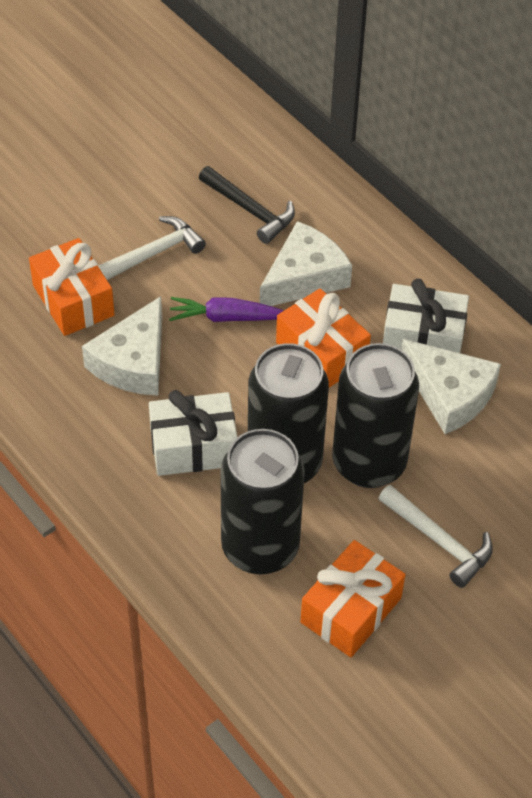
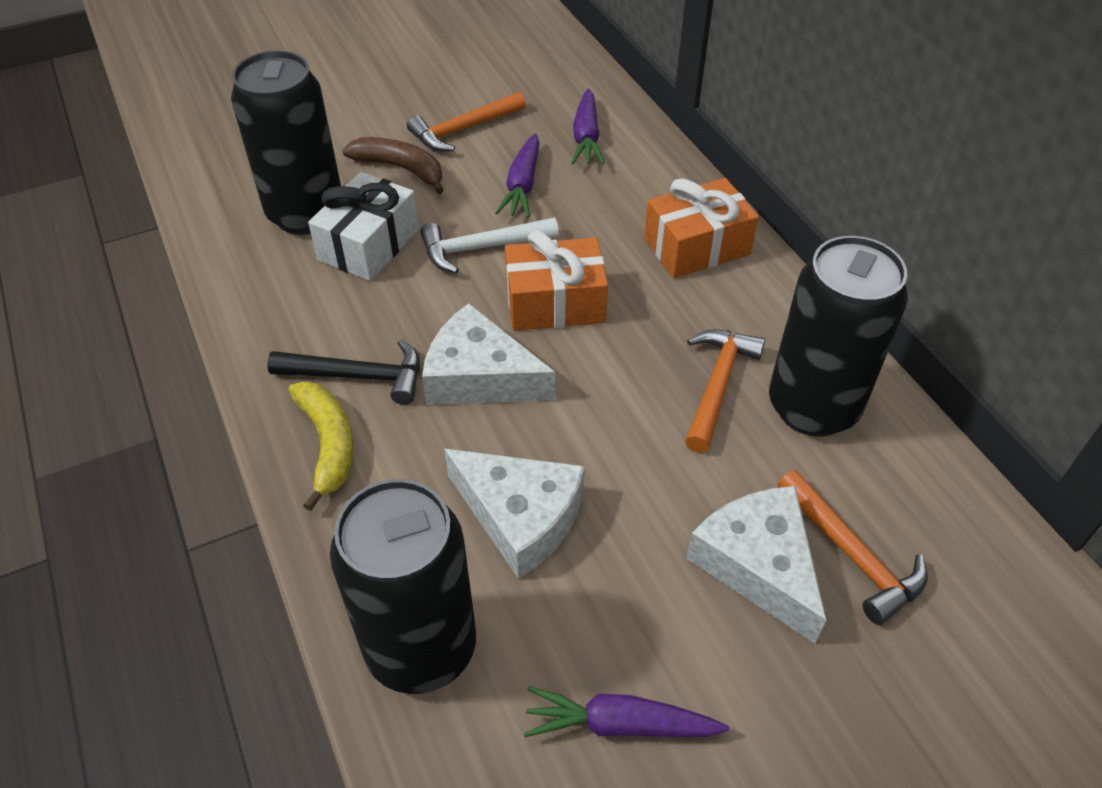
brown banana: 0 -> 1
orange gift: 3 -> 2
orange hammer: 0 -> 3
purple carrot: 1 -> 3
white gift: 2 -> 1
white hammer: 2 -> 1
yellow banana: 0 -> 1

